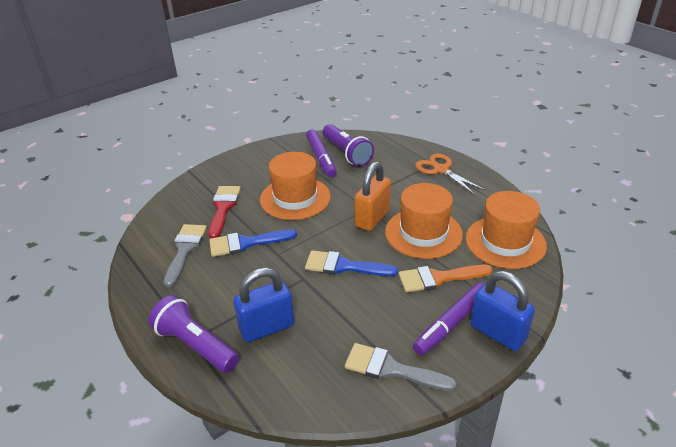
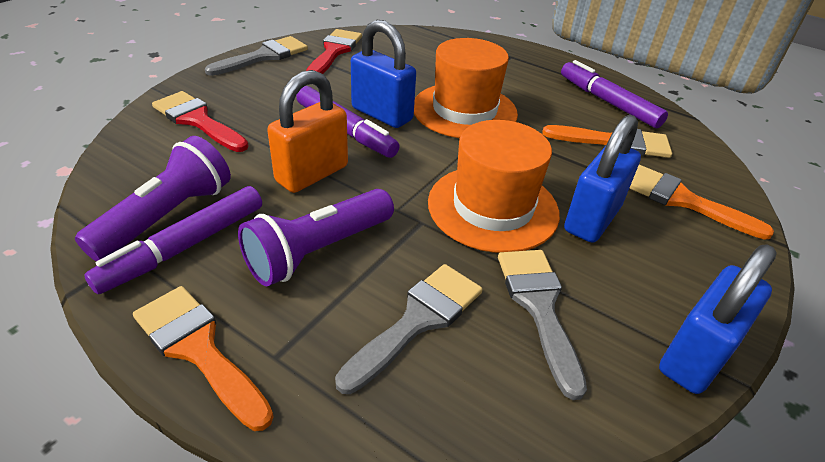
blue brush: 2 -> 0
blue padlock: 2 -> 3
grey brush: 2 -> 3
orange brush: 1 -> 3
orange hat: 3 -> 2
orange scissors: 1 -> 0
purple marker: 2 -> 3
red brush: 1 -> 2

